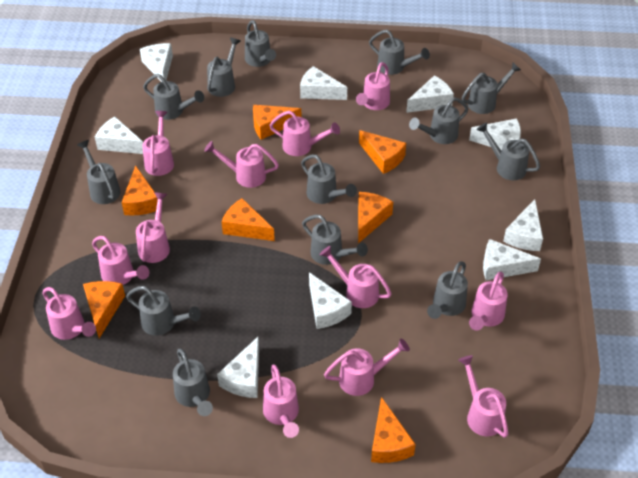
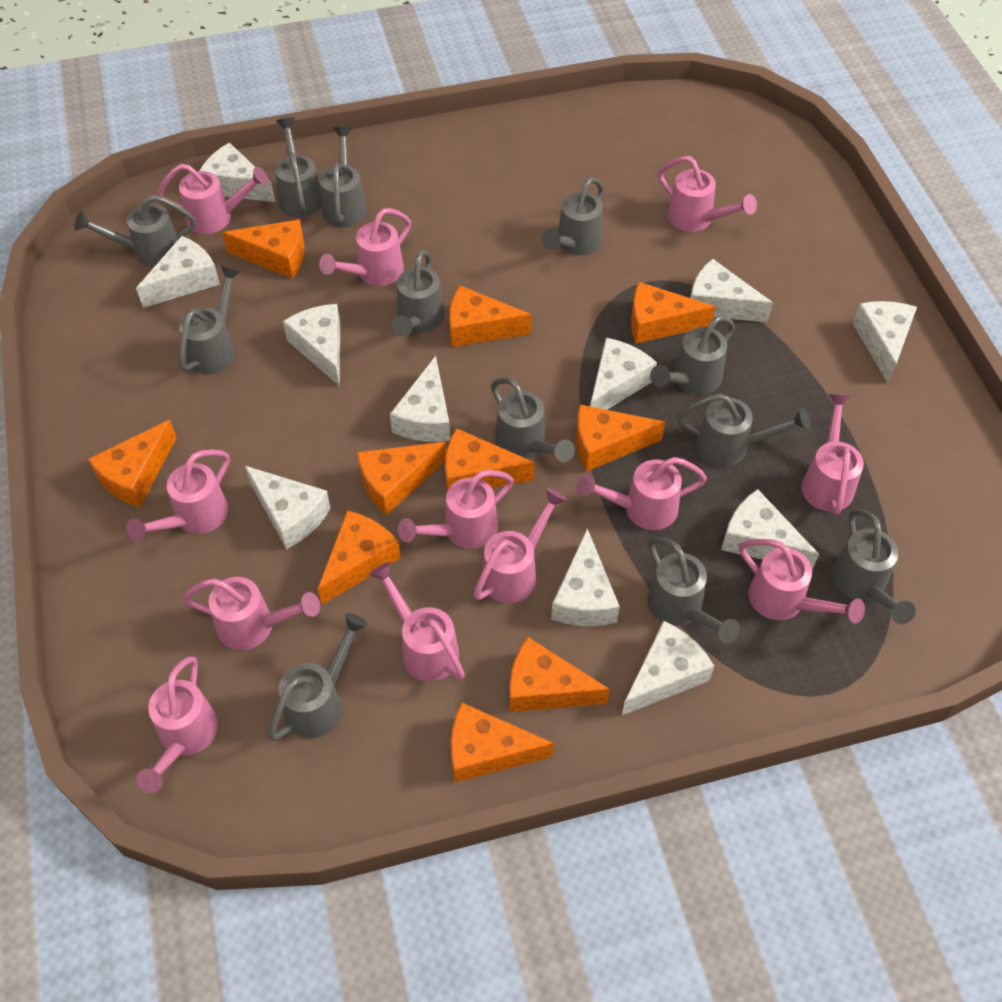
grey watering can: 13 -> 12
orange cheese: 7 -> 10
white cheese: 9 -> 11

